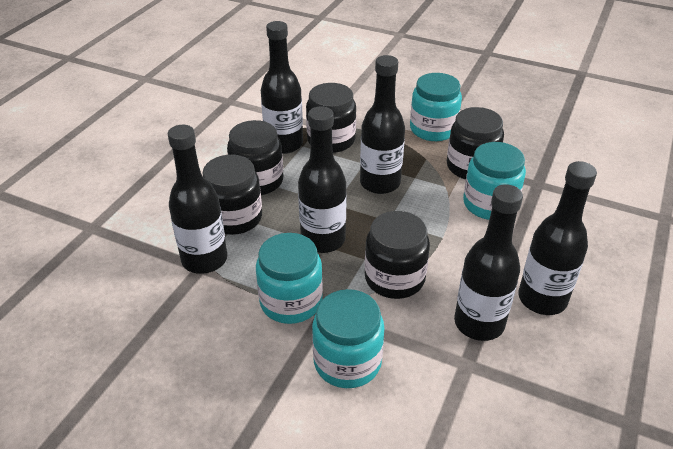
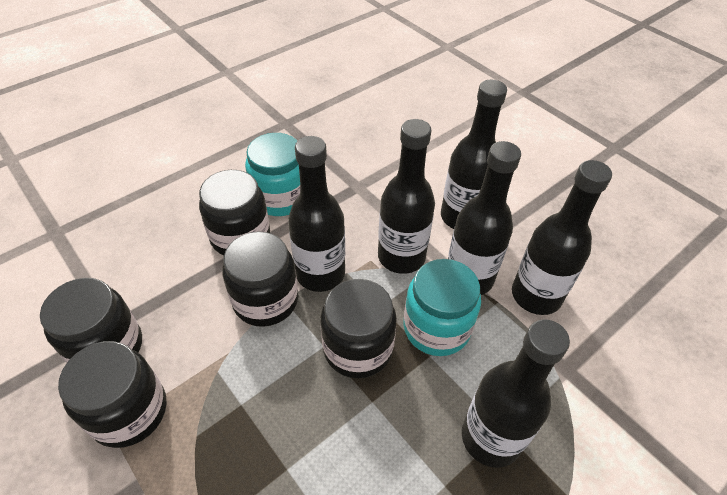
turquoise jar: 4 -> 2

